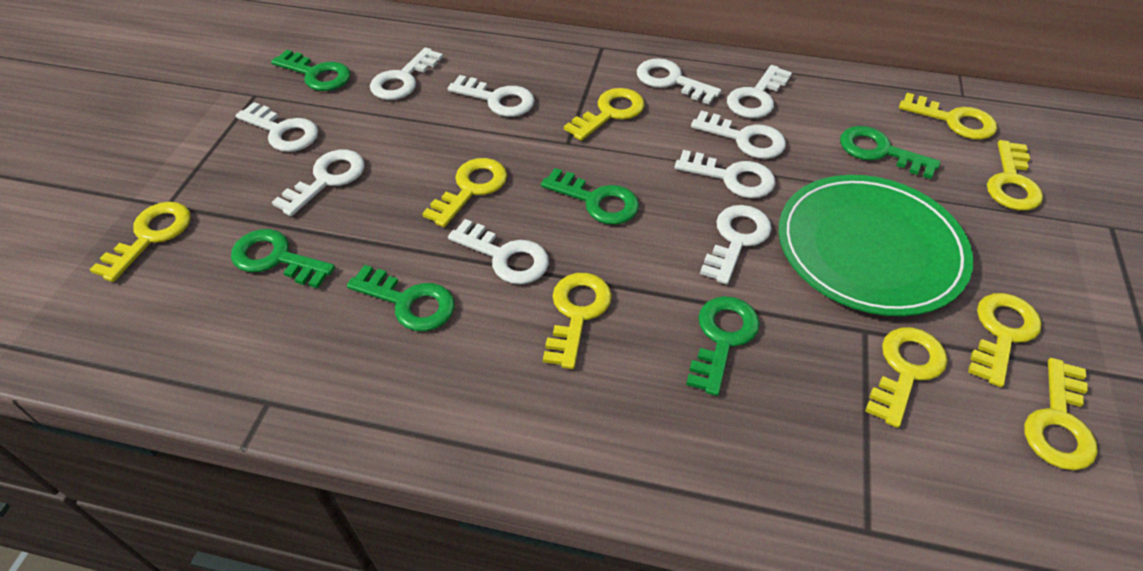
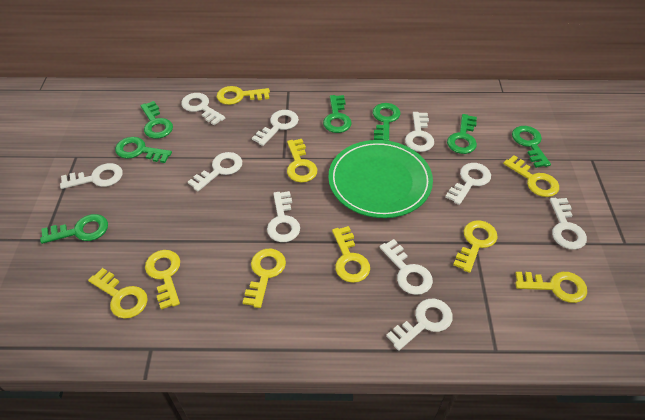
green key: 6 -> 7

